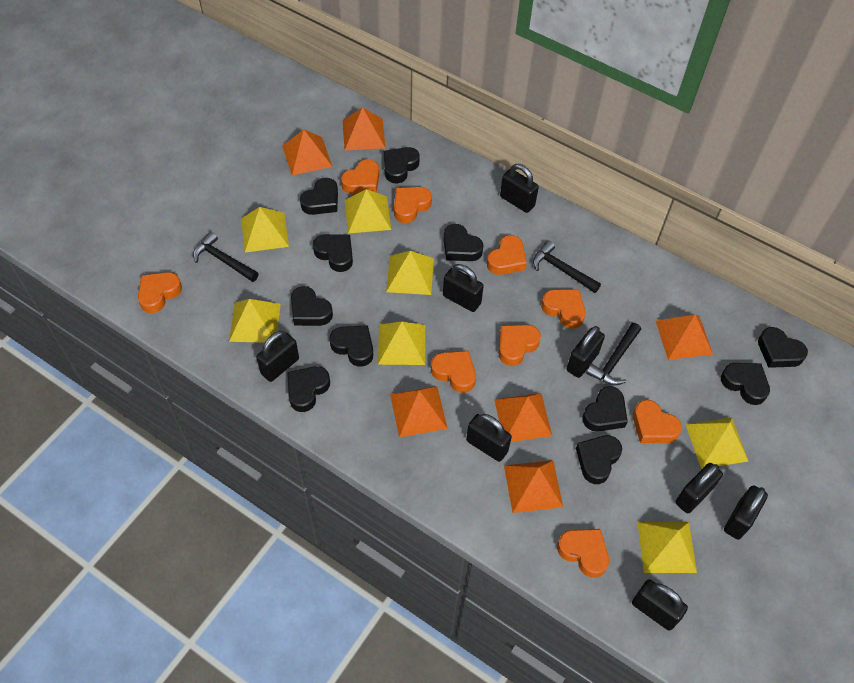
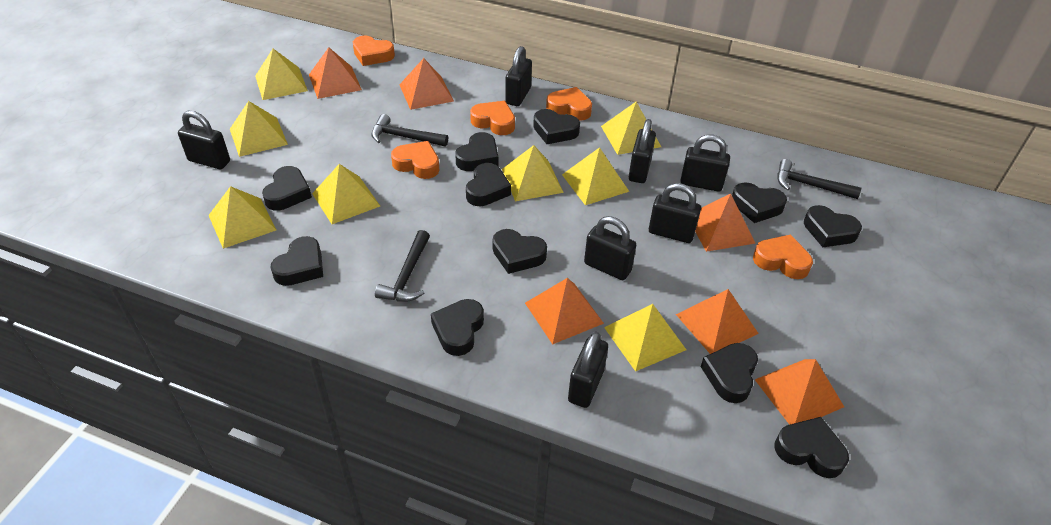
black padlock: 8 -> 7
orange heart: 9 -> 5
yellow pyramid: 7 -> 8

